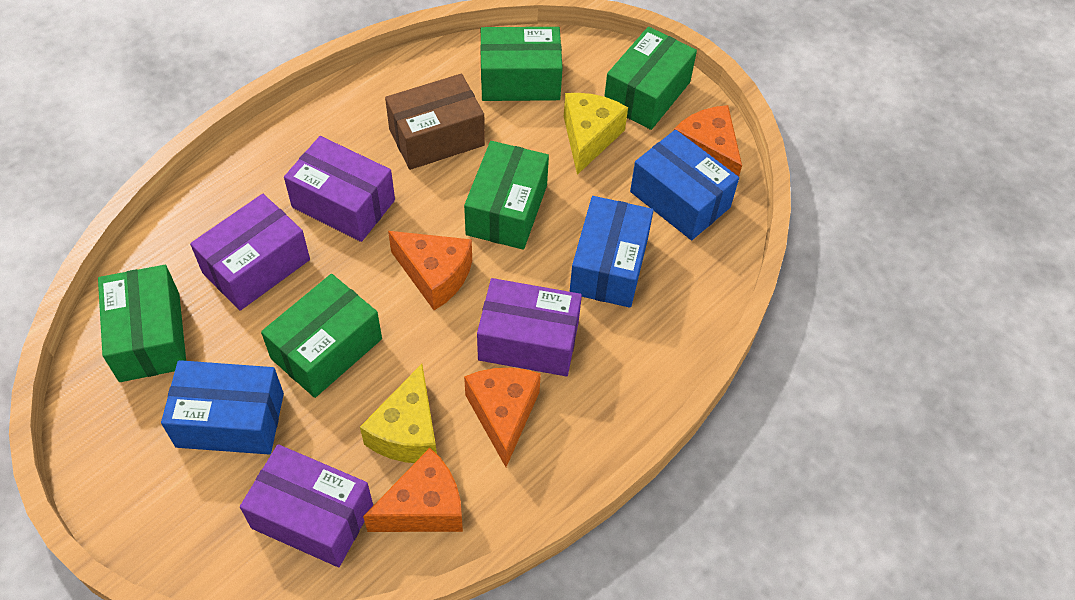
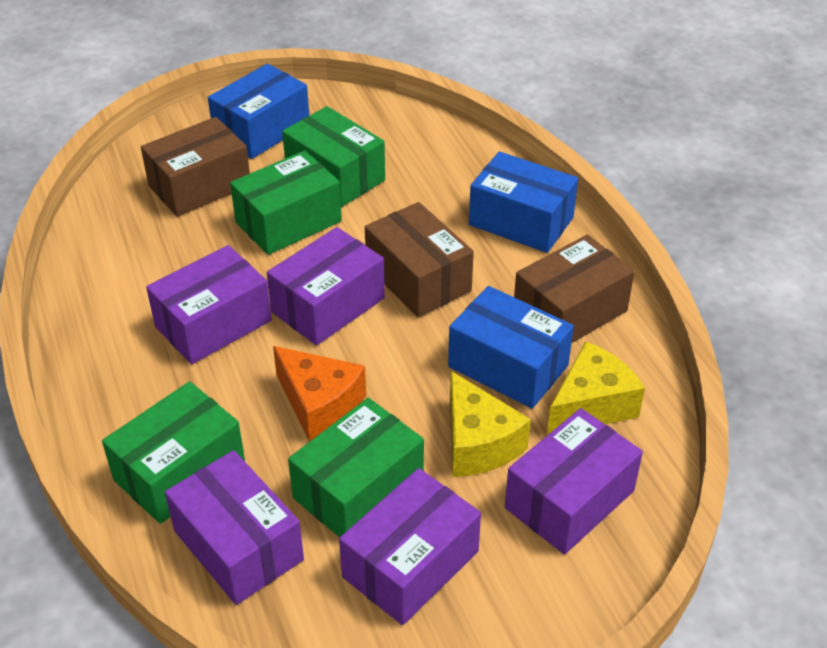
brown box: 1 -> 3
green box: 5 -> 4
orange cheese: 4 -> 1
purple box: 4 -> 5

